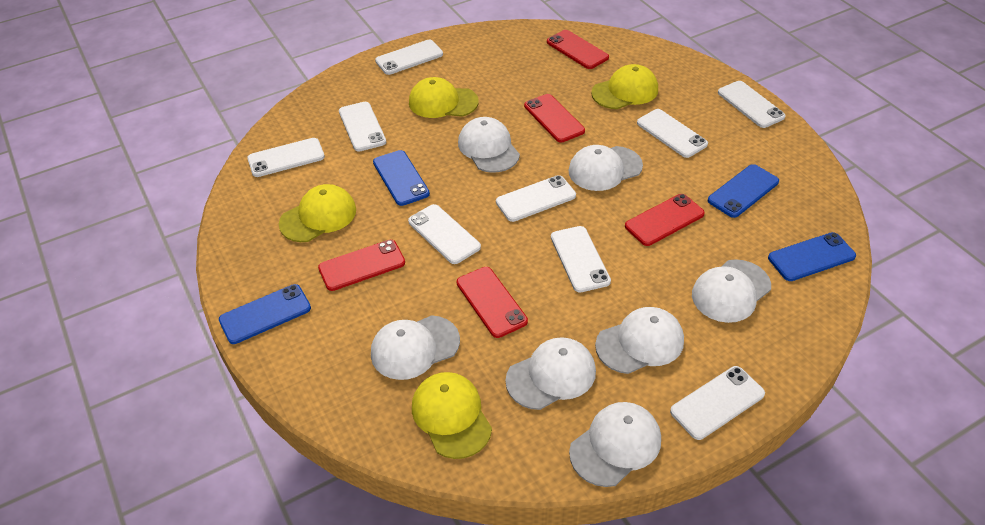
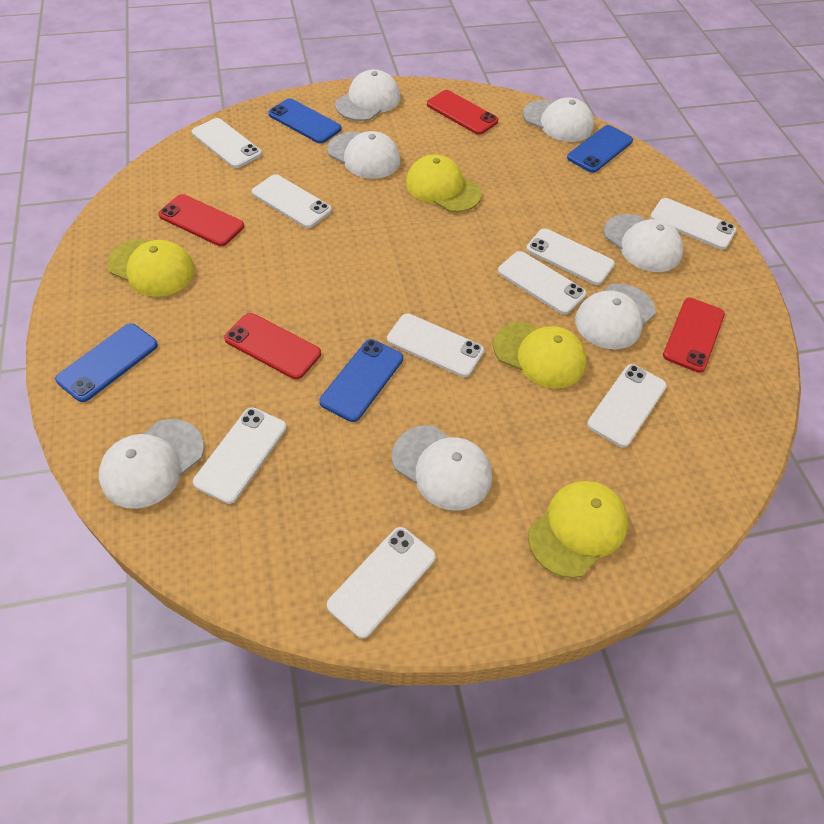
red phone: 5 -> 4

